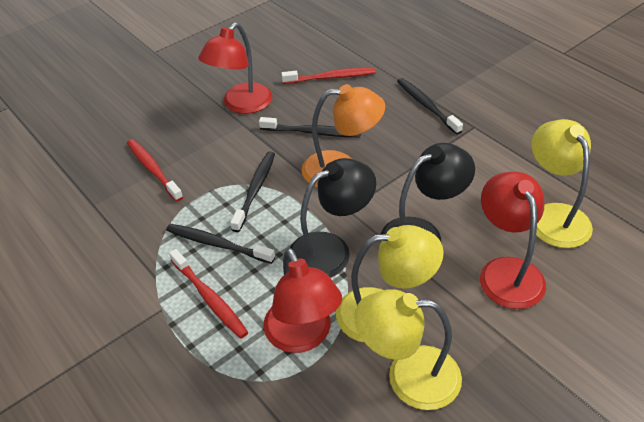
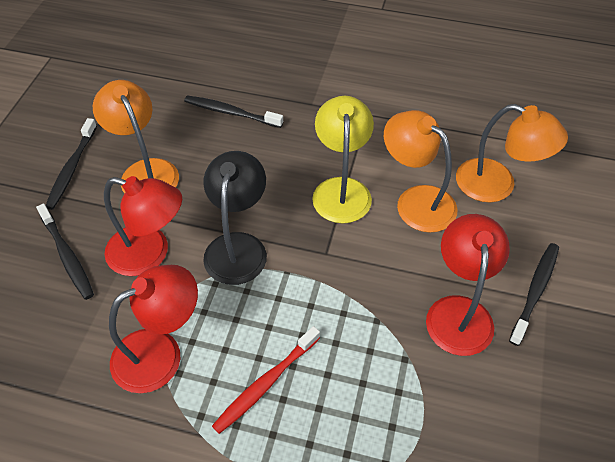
black lamp: 2 -> 1
orange lamp: 1 -> 3
red toothbrush: 3 -> 1
yellow lamp: 3 -> 1

